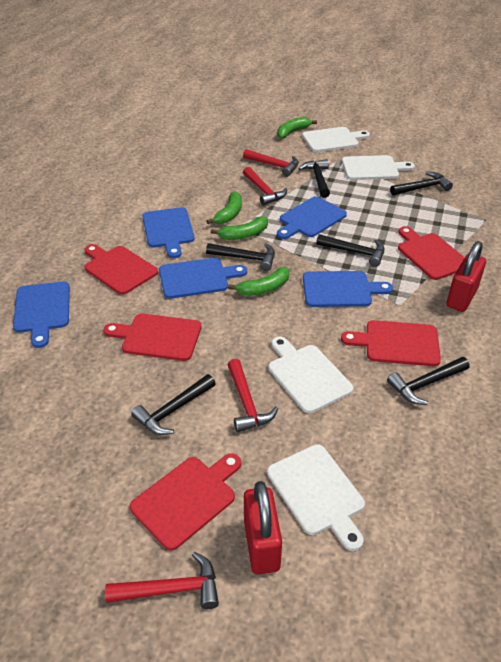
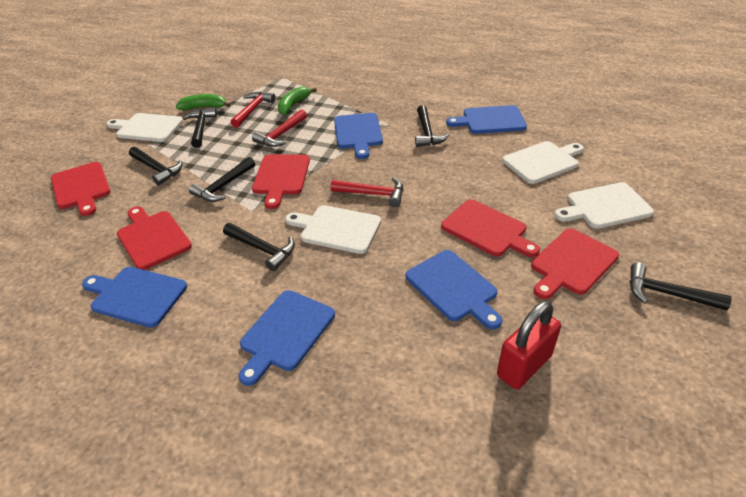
green banana: 4 -> 2
red hammer: 4 -> 3
red padlock: 2 -> 1

